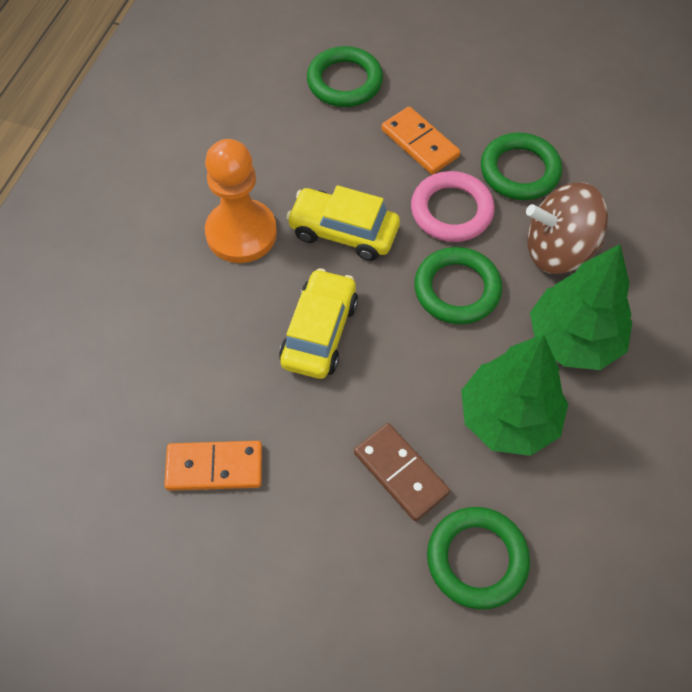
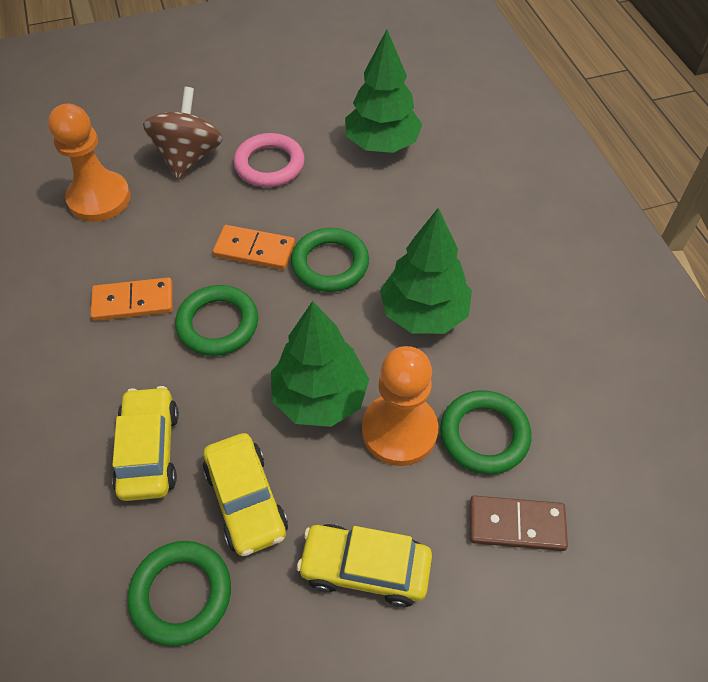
green tree: 2 -> 3
orange pawn: 1 -> 2
yellow car: 2 -> 3

